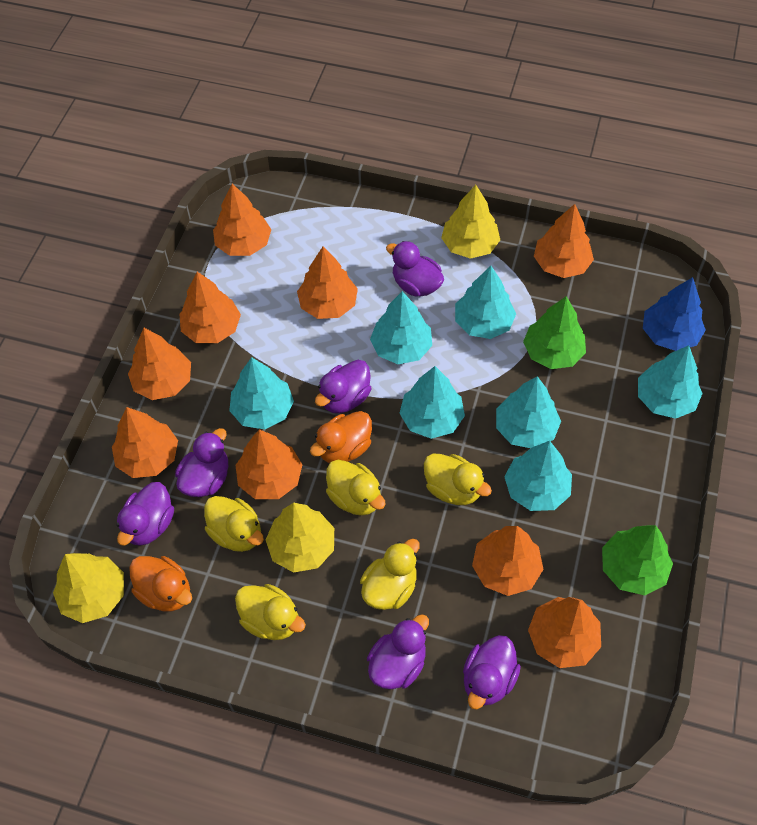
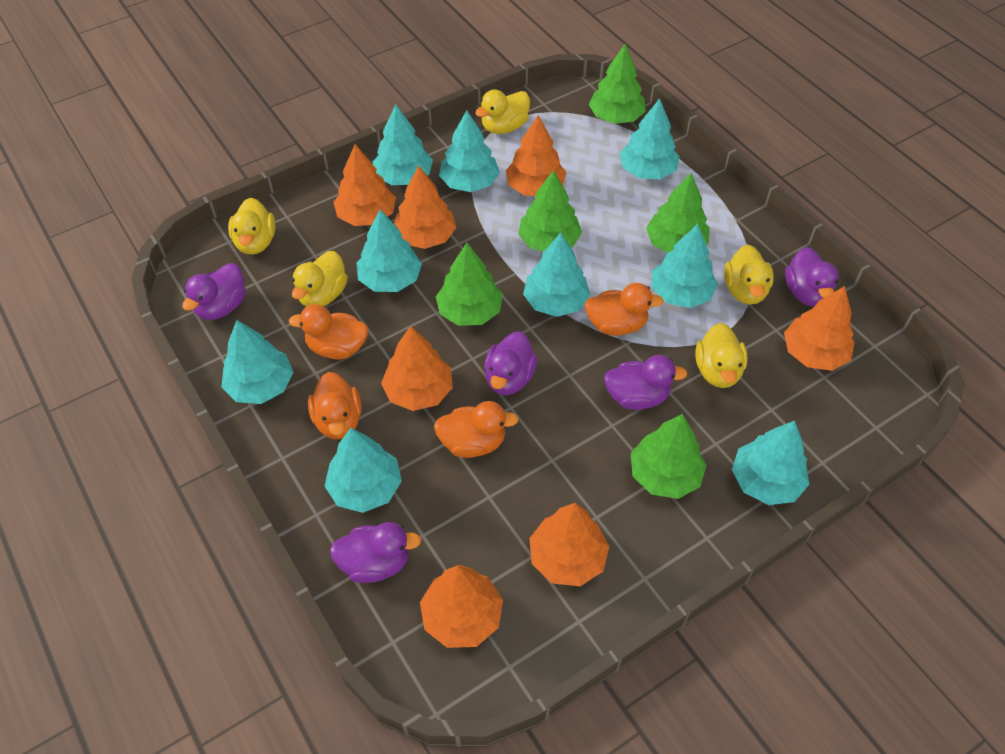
blue tree: 1 -> 0
green tree: 2 -> 5
orange duck: 2 -> 4
orange tree: 9 -> 7
purple duck: 6 -> 5
turquoise tree: 7 -> 9
yellow tree: 3 -> 0

